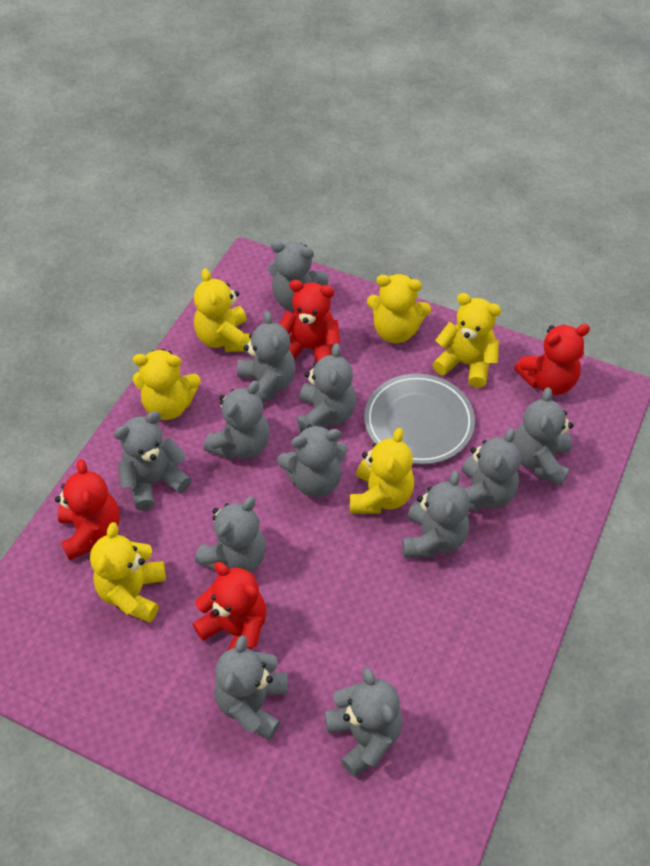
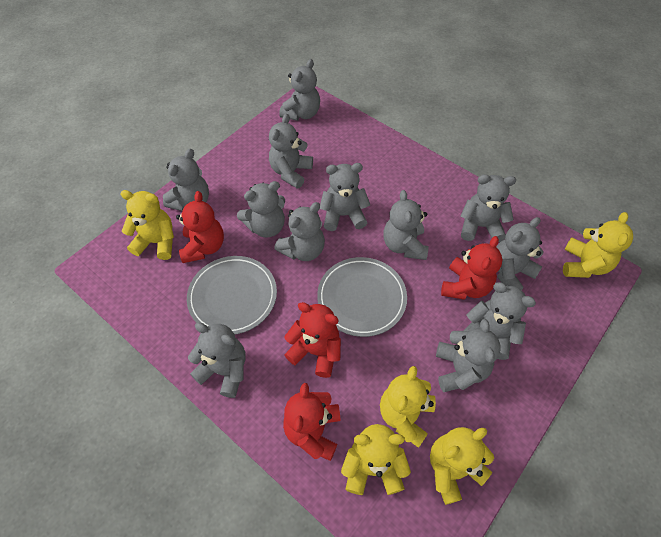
grey plate: 1 -> 2
yellow teddy bear: 6 -> 5

